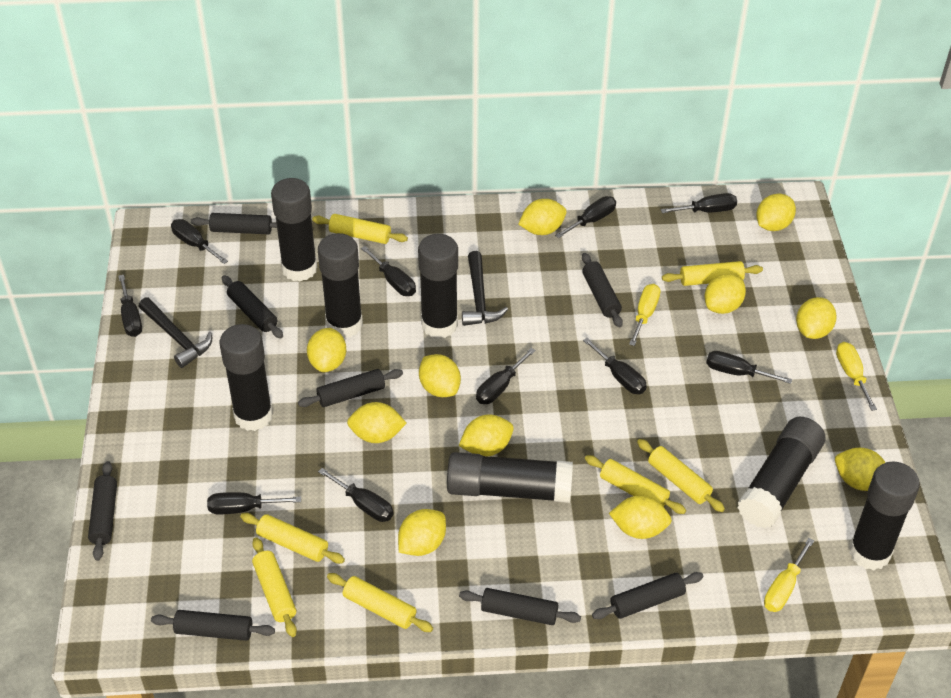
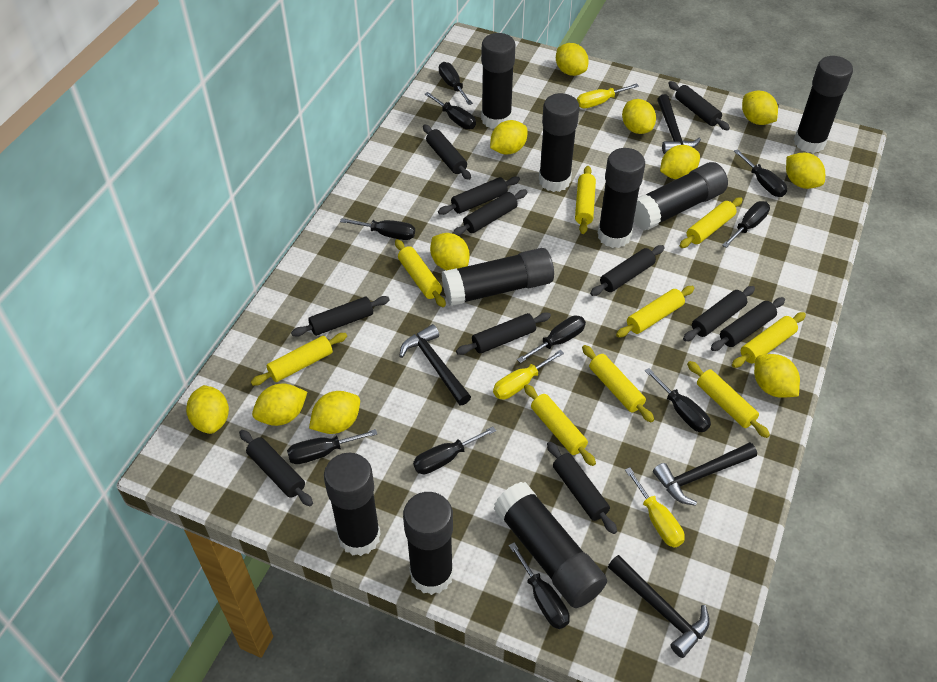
black glue stick: 7 -> 9
black hammer: 2 -> 4
black rolling pin: 8 -> 11
yellow rolling pin: 7 -> 9

